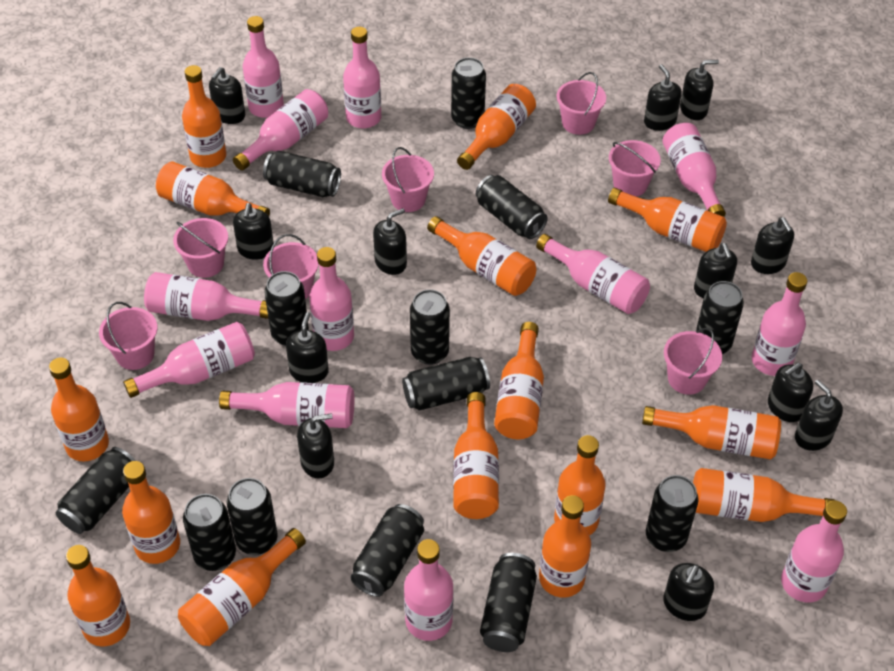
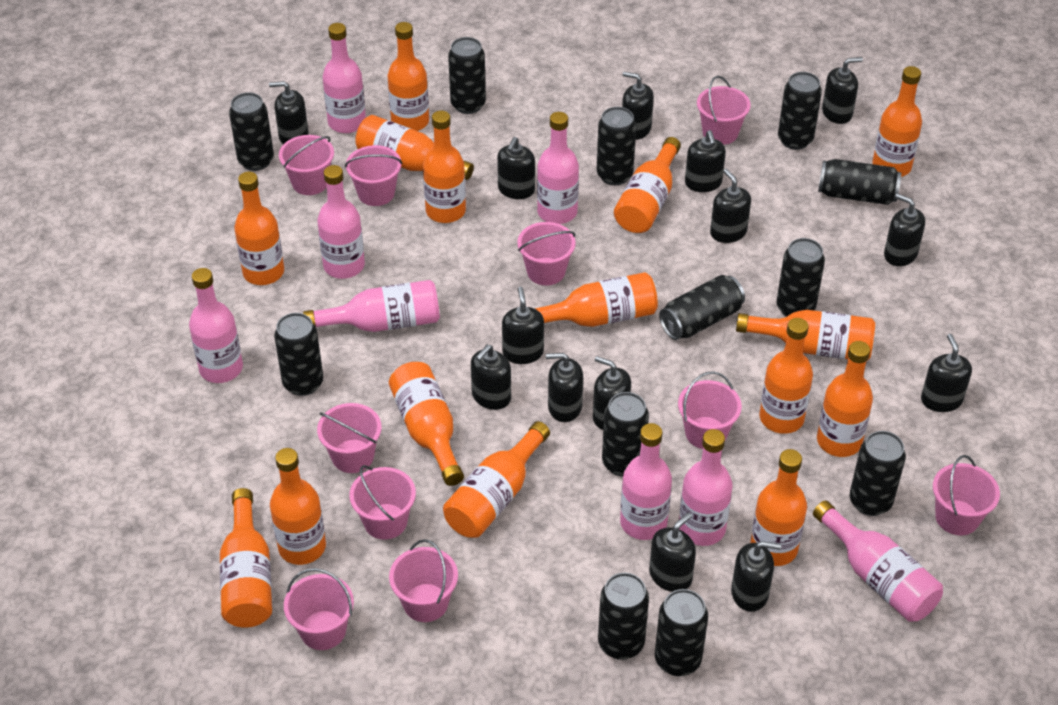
black can: 13 -> 12
black soap dispenser: 12 -> 14
pink bottle: 12 -> 8
pink bucket: 7 -> 10

